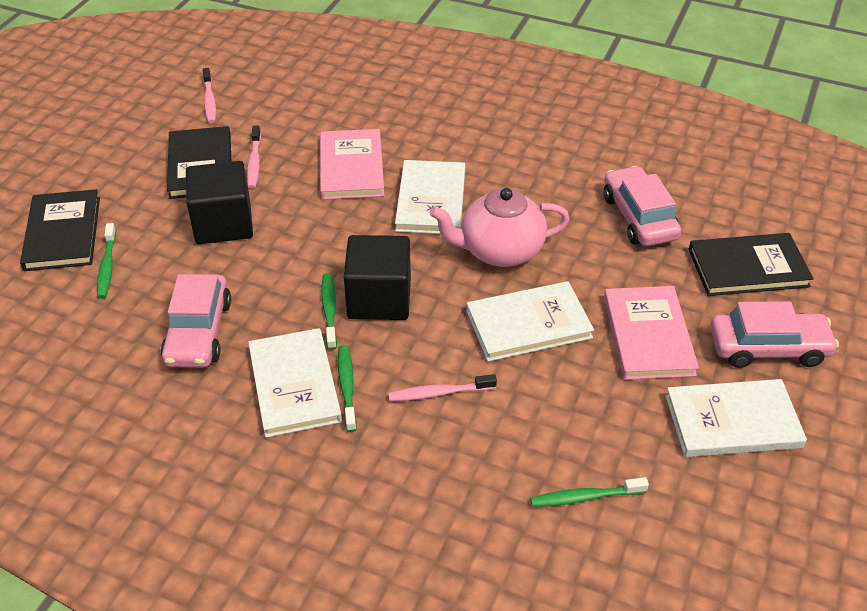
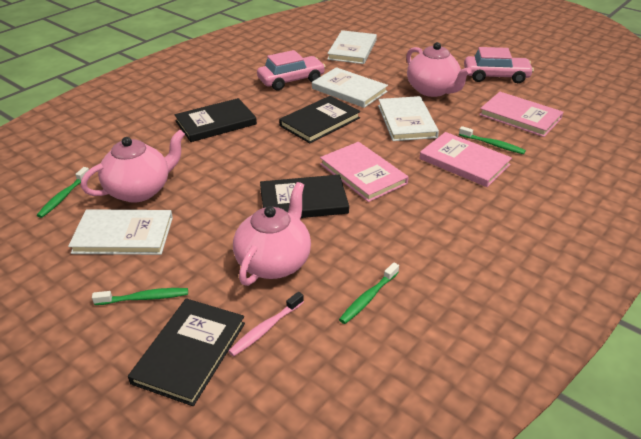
black book: 3 -> 4
black cube: 2 -> 0
pink book: 2 -> 3
pink car: 3 -> 2
pink teapot: 1 -> 3
pink toothbrush: 3 -> 1

